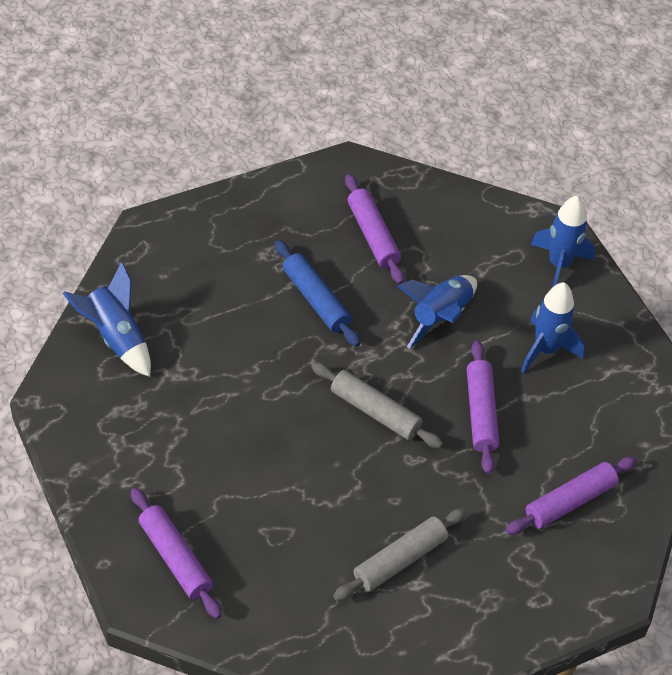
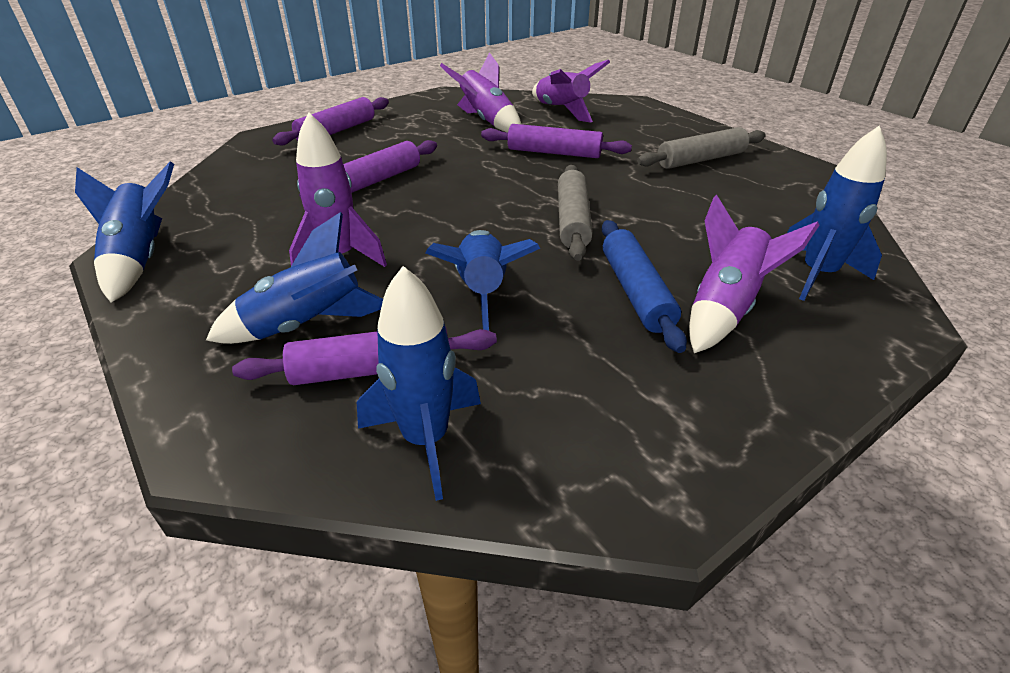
blue rocket: 4 -> 5
purple rocket: 0 -> 4

